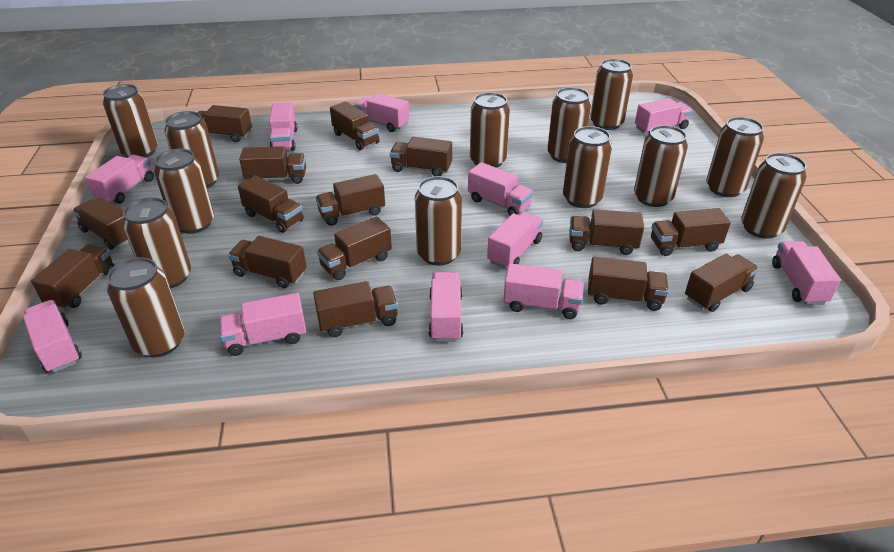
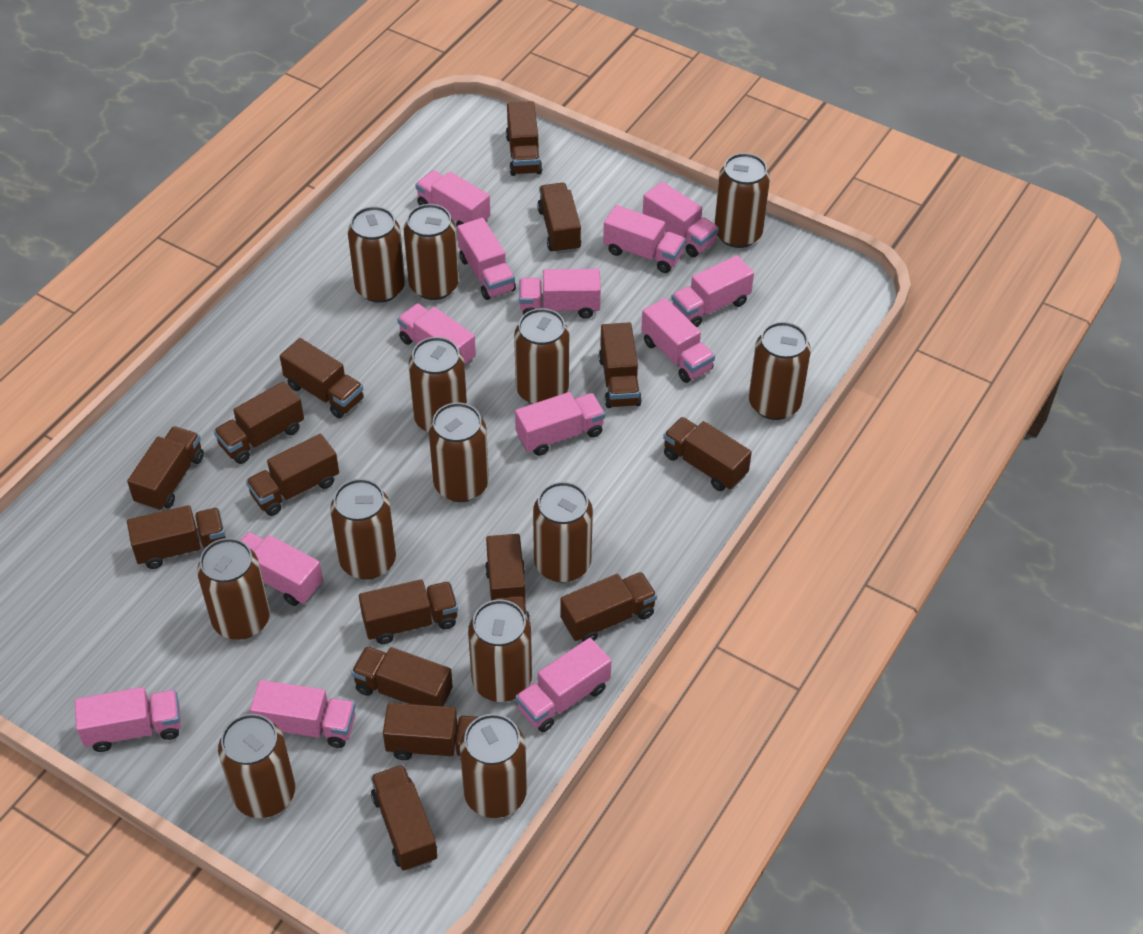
pink truck: 11 -> 13

